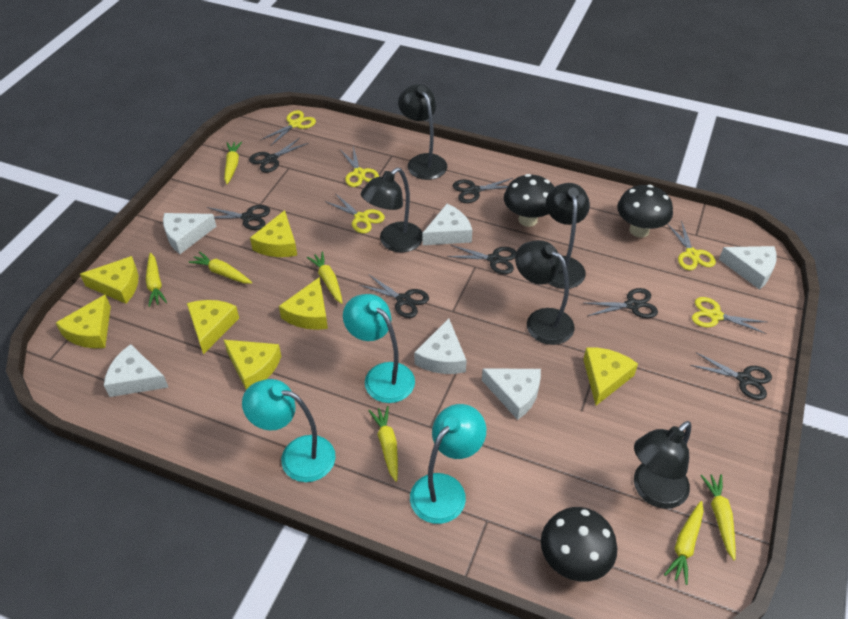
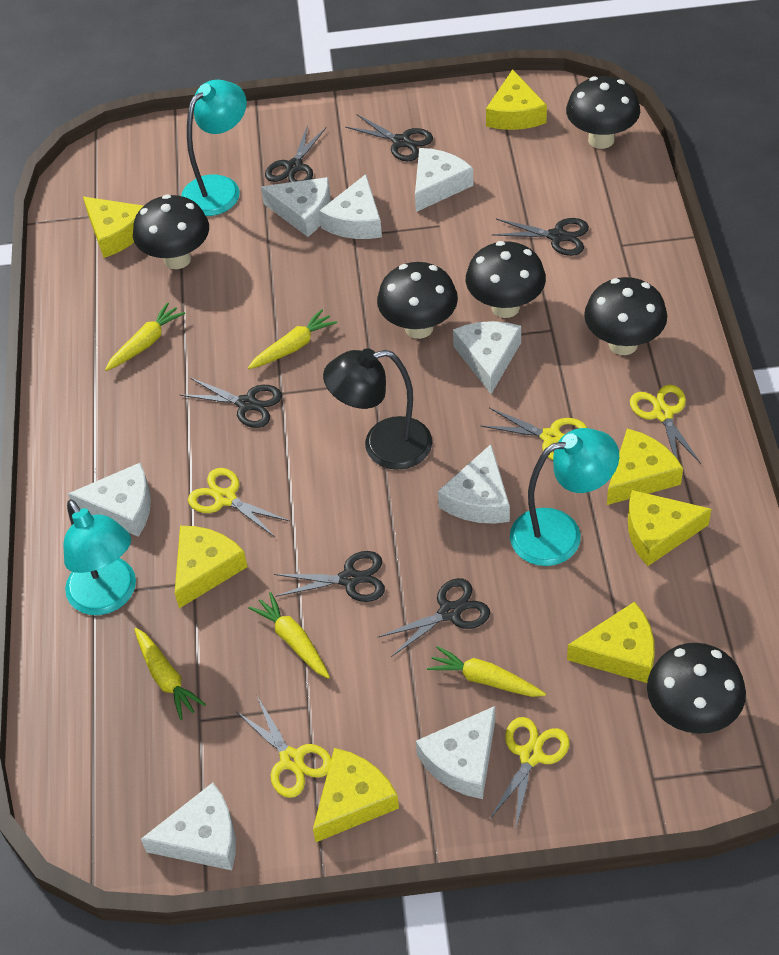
black lamp: 5 -> 1
black mushroom: 3 -> 6
black scissors: 7 -> 6
white cheese: 6 -> 8
yellow carrot: 7 -> 5

